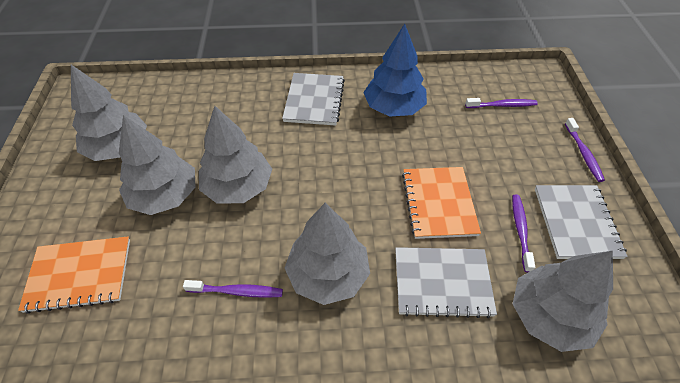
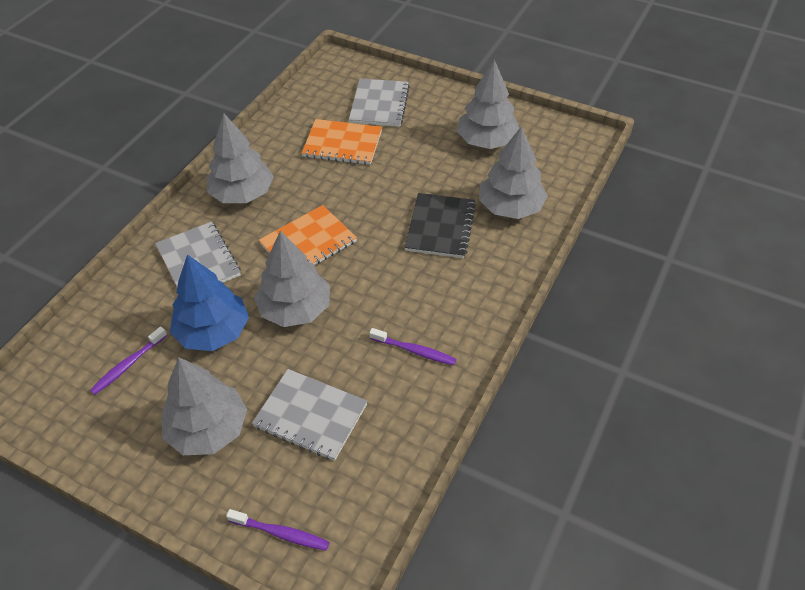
black notebook: 0 -> 1
purple toothbrush: 4 -> 3

